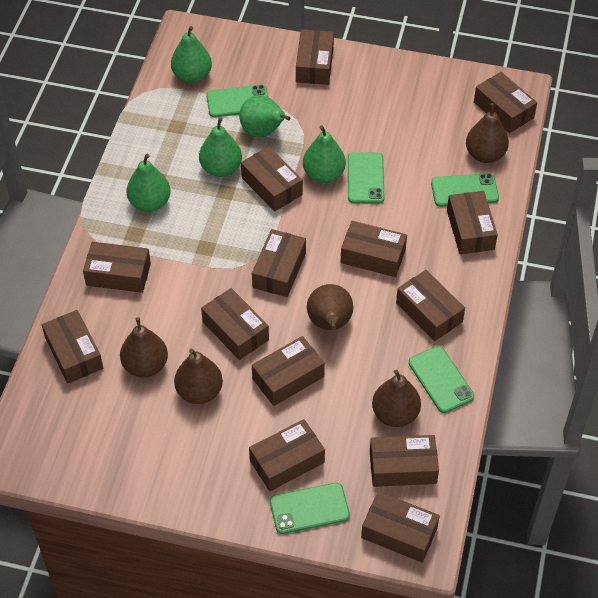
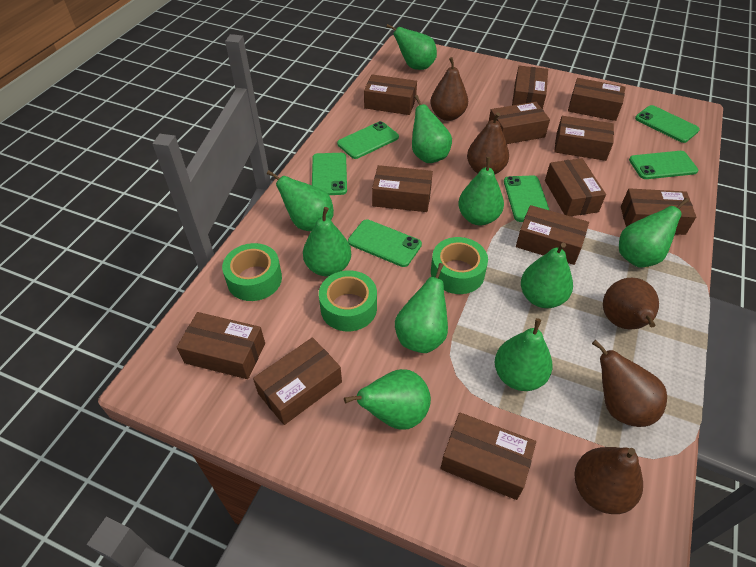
brown box: 14 -> 12
green pear: 5 -> 10
green phone: 5 -> 6
green tape: 0 -> 3

